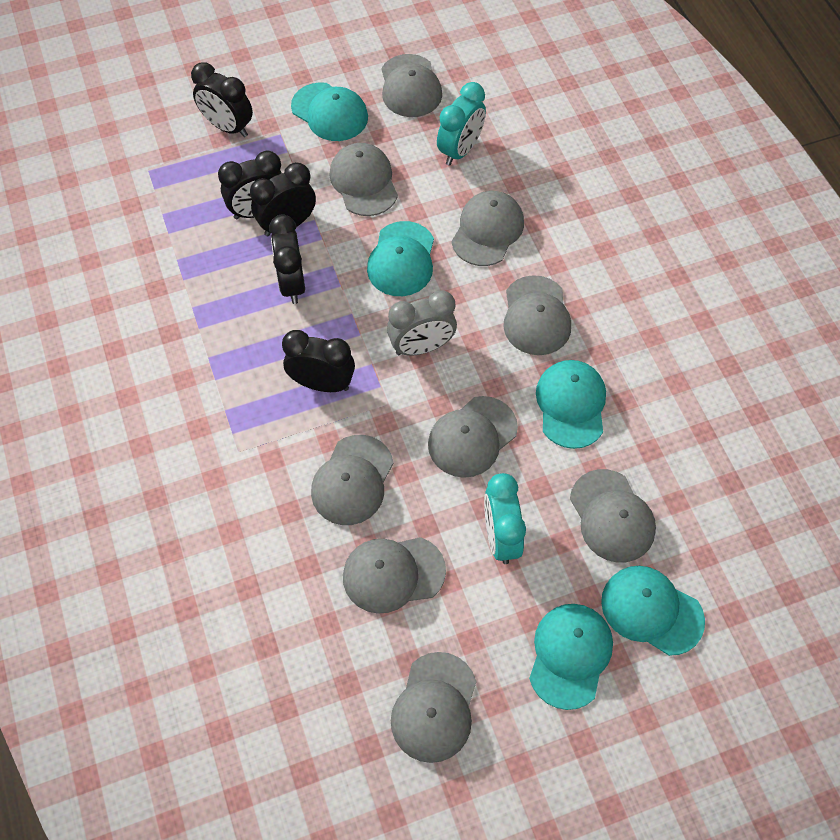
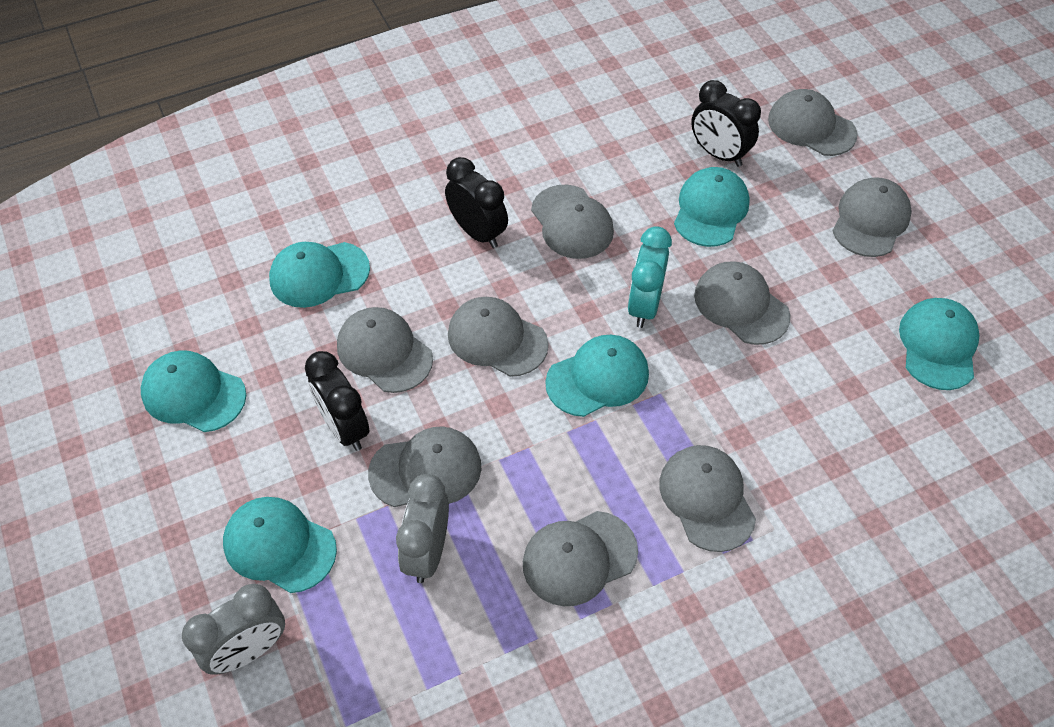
black clock: 5 -> 3
grey clock: 1 -> 2
turquoise cap: 5 -> 6
turquoise clock: 2 -> 1

